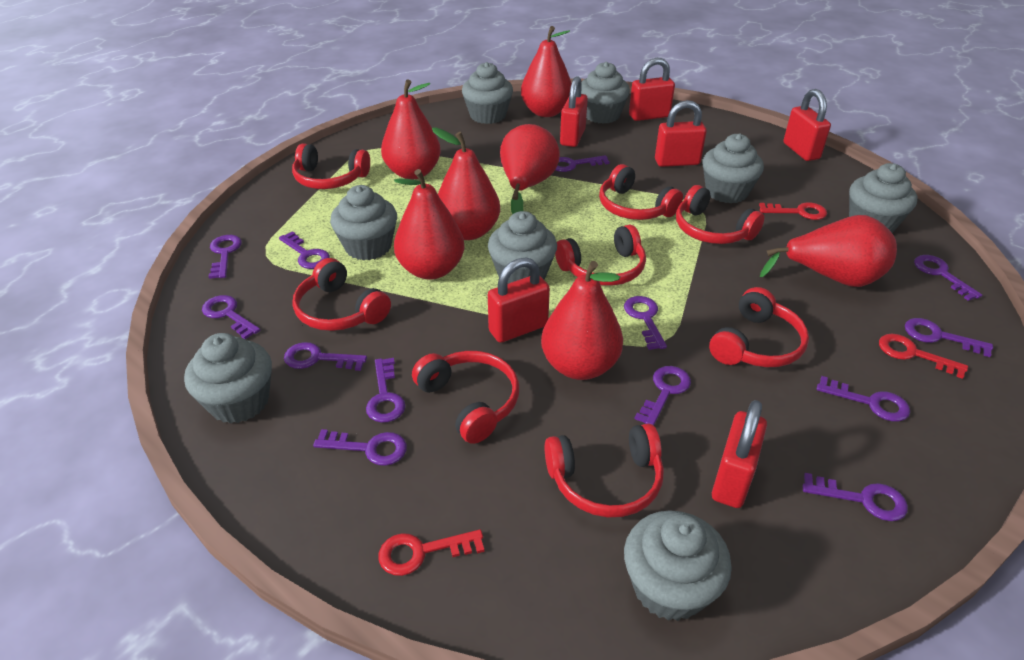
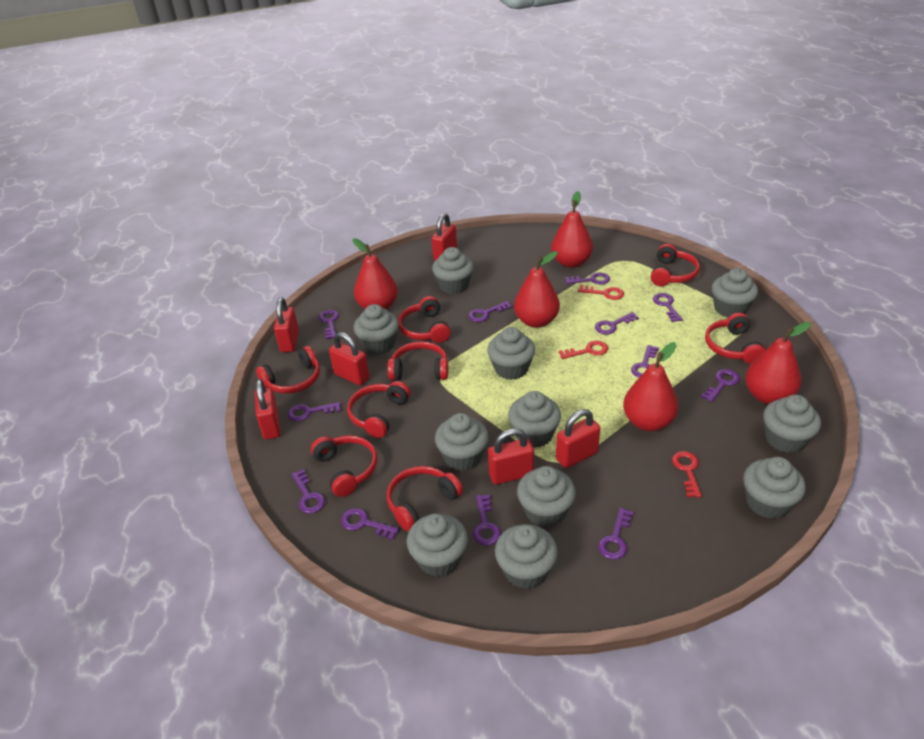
grey cupcake: 8 -> 11
purple key: 13 -> 12
red pear: 7 -> 5

